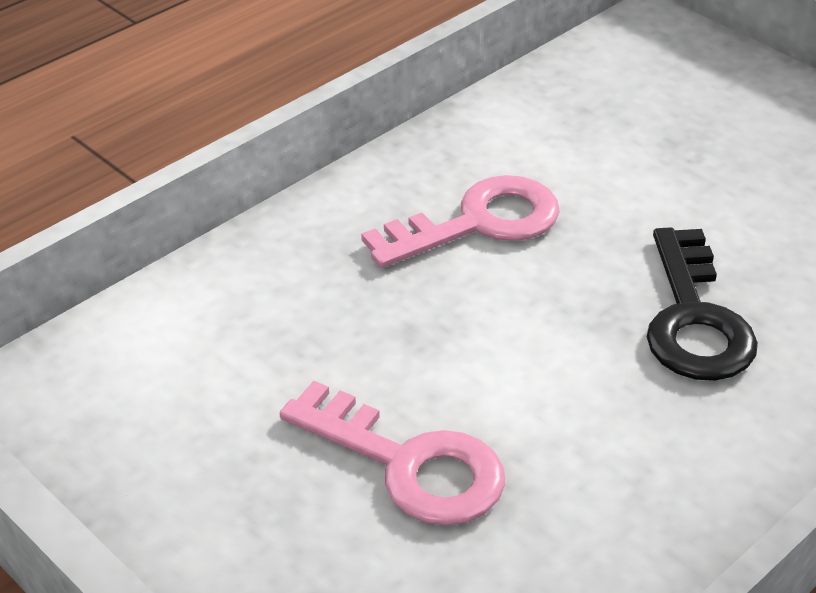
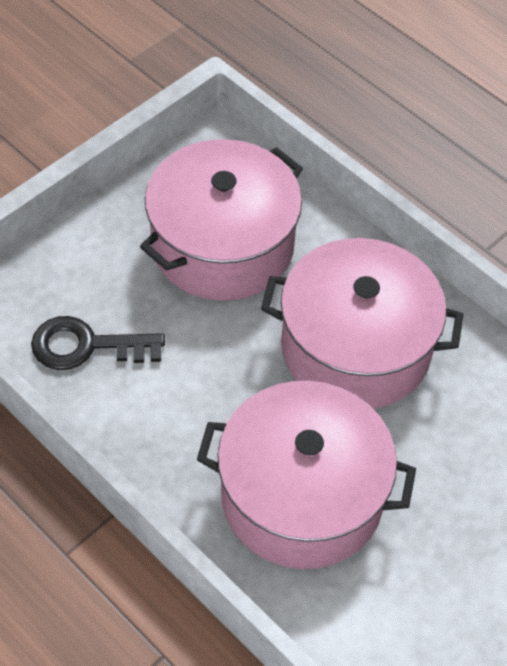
pink key: 2 -> 0
pink pot: 0 -> 3

